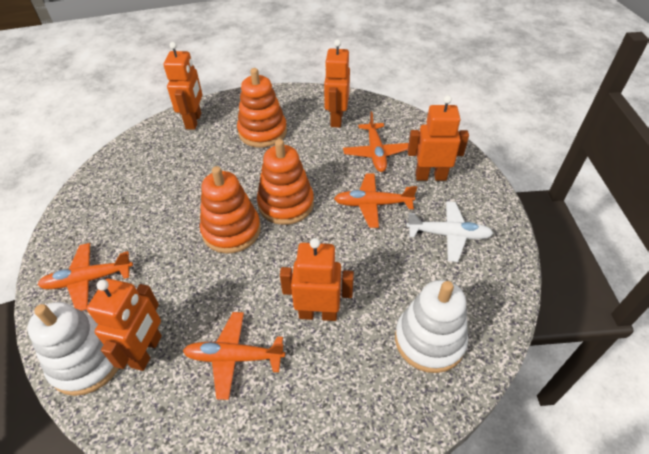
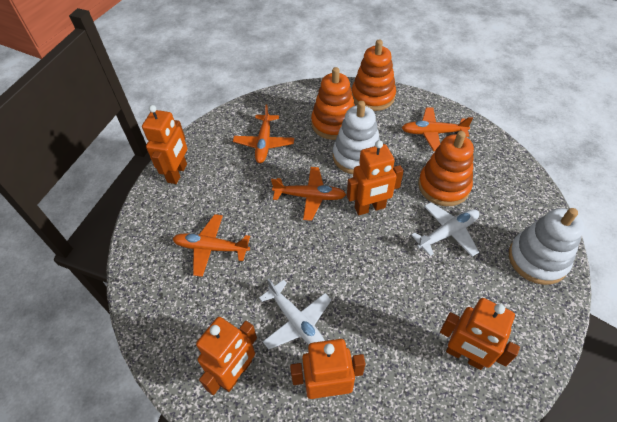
white plane: 1 -> 2

